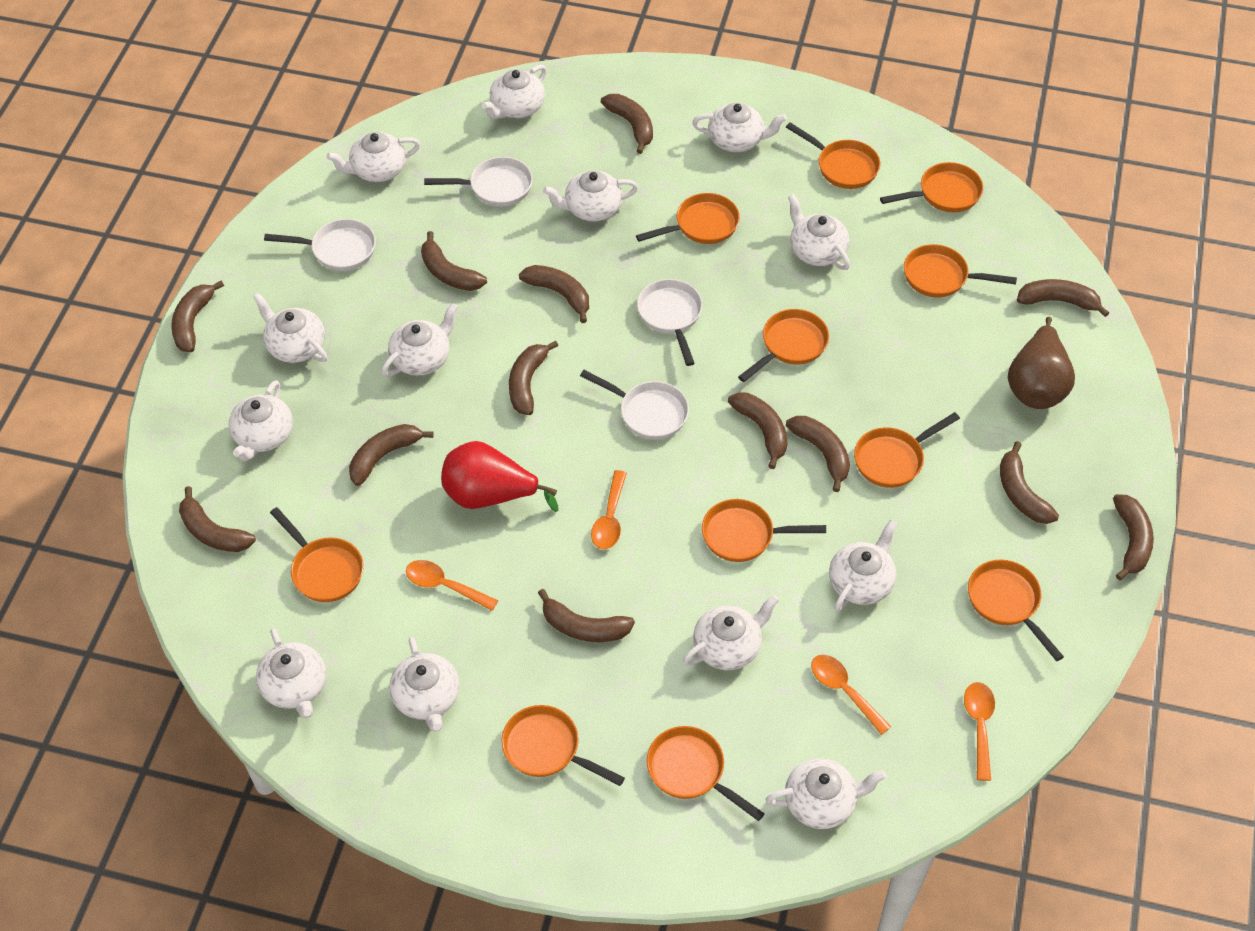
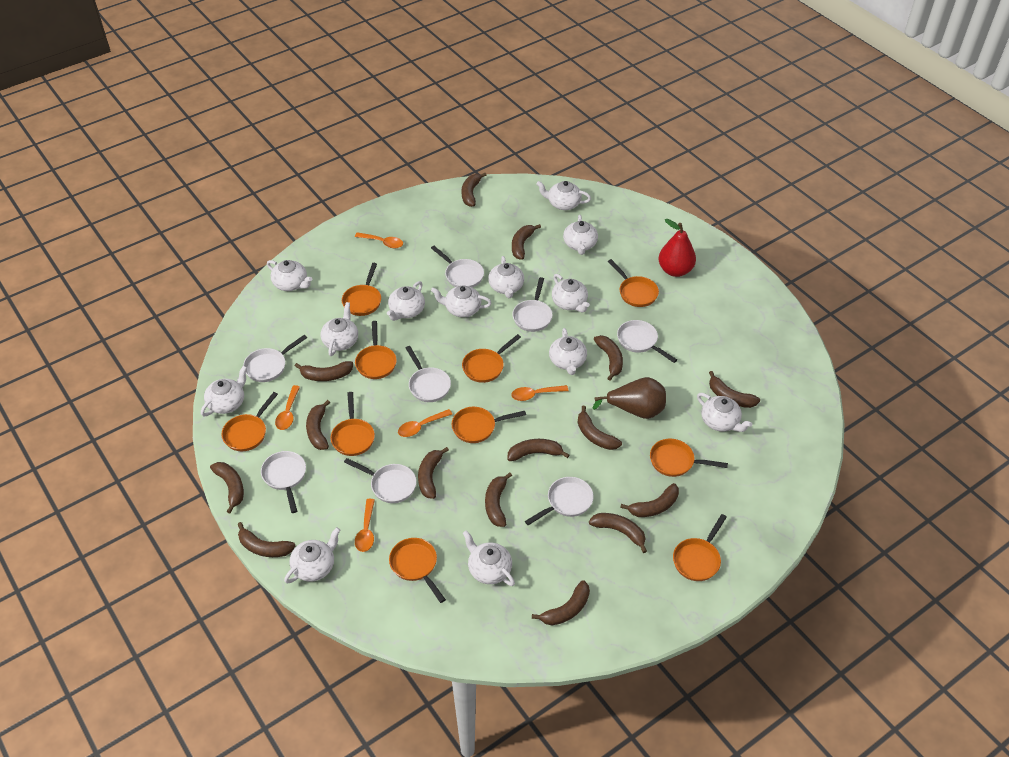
brown banana: 13 -> 15
orange pan: 11 -> 10
orange spoon: 4 -> 5
white pan: 4 -> 8

